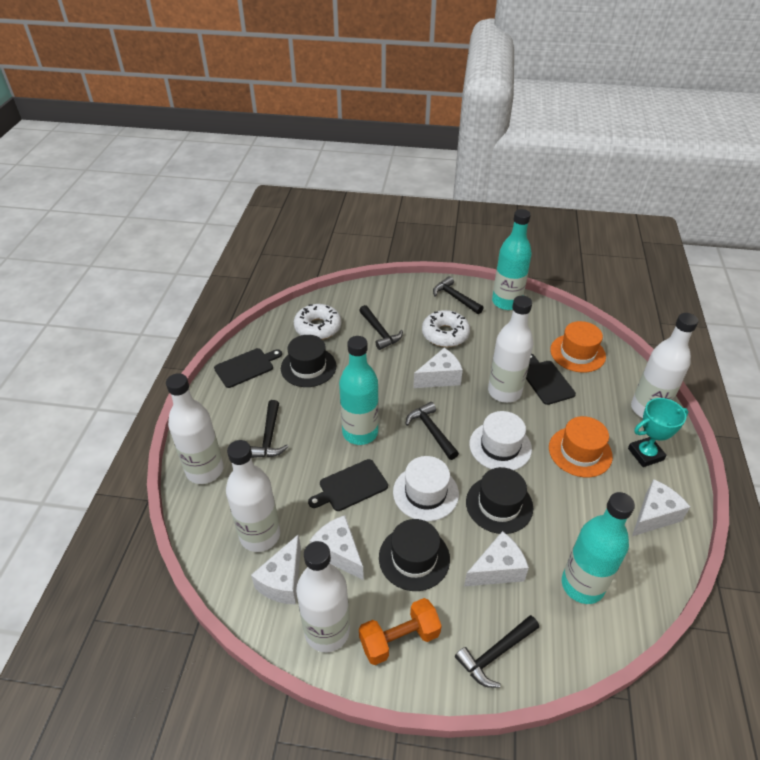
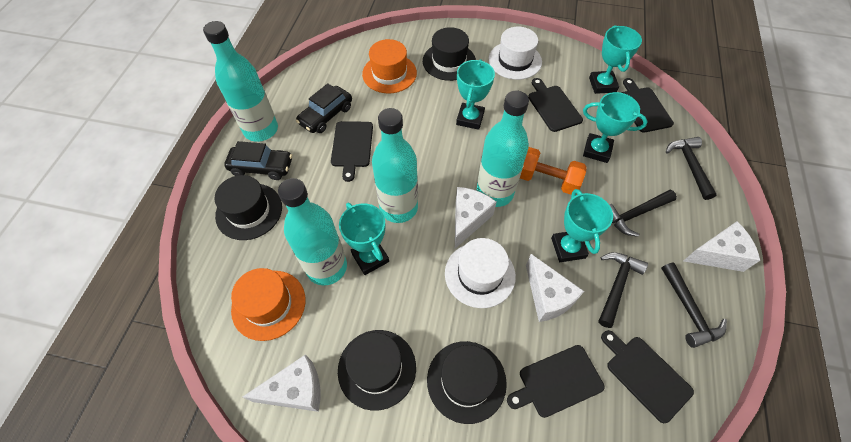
black car: 0 -> 2
black cutting board: 3 -> 5
black hammer: 5 -> 4
black hat: 3 -> 4
turquoise bottle: 3 -> 4
turquoise trophy: 1 -> 5
white bottle: 5 -> 0
white cheese: 5 -> 4
white donut: 2 -> 0

